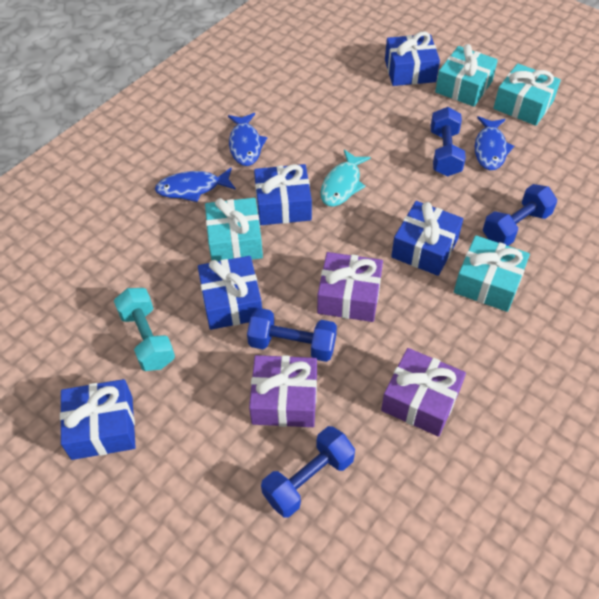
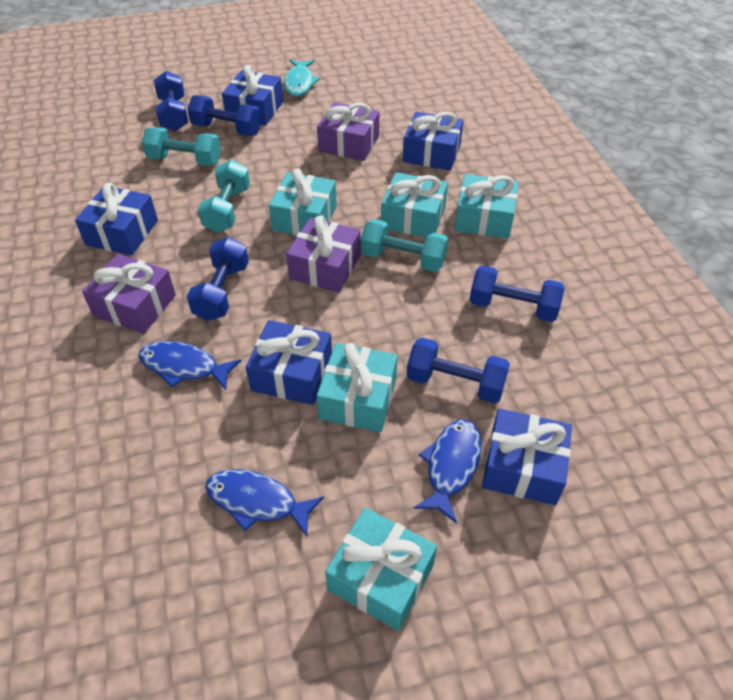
blue dumbbell: 4 -> 5
turquoise dumbbell: 1 -> 3
turquoise gift: 4 -> 5

